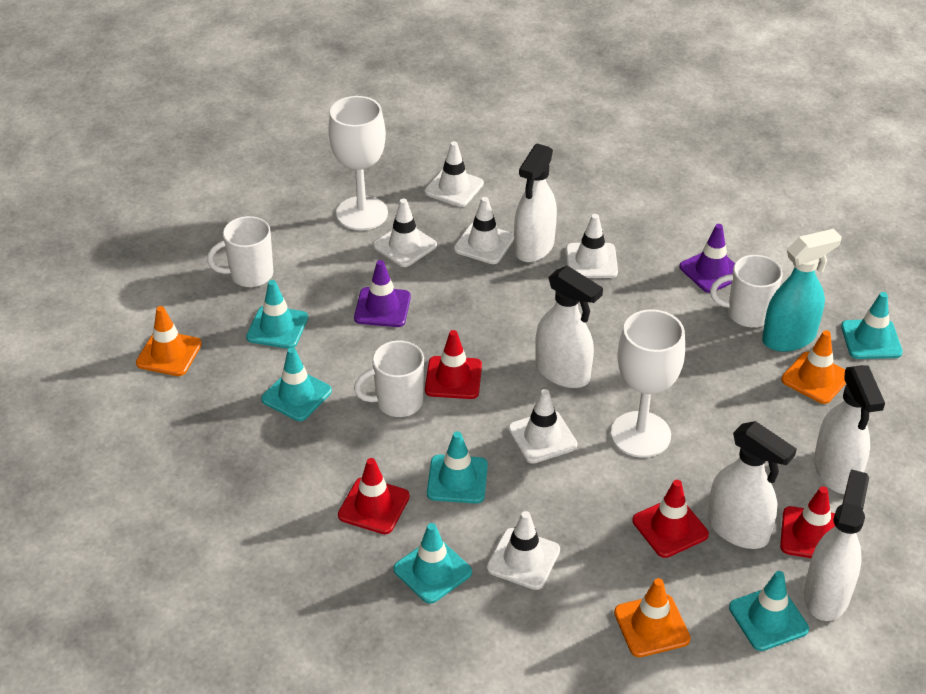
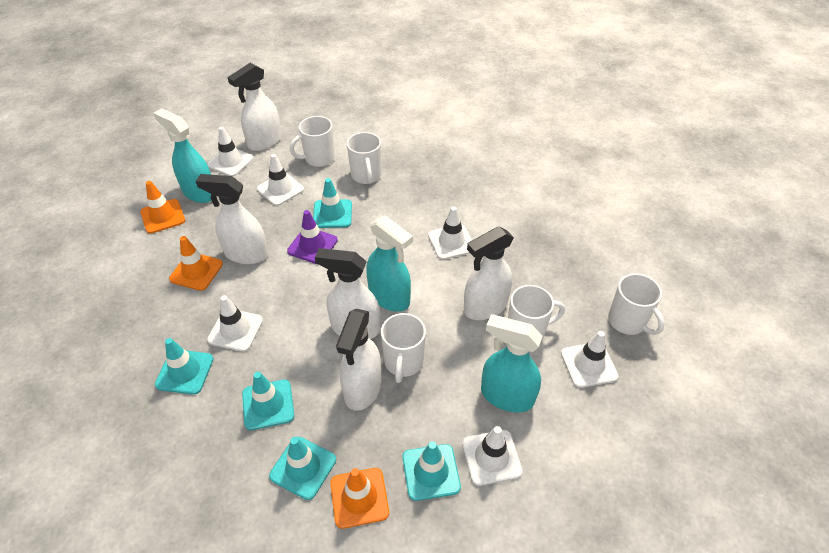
purple traffic cone: 2 -> 1
red traffic cone: 4 -> 0
turquoise spray bottle: 1 -> 3
turquoise traffic cone: 6 -> 5
white goblet: 2 -> 0
white mug: 3 -> 5

